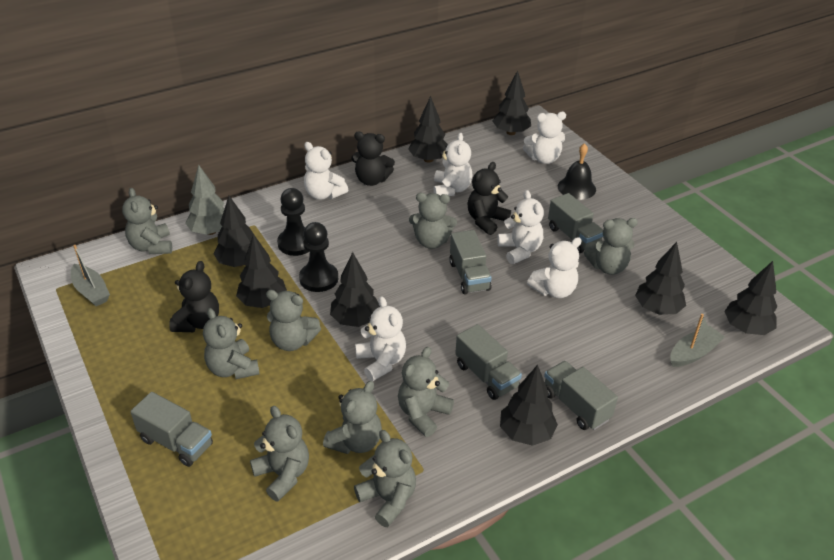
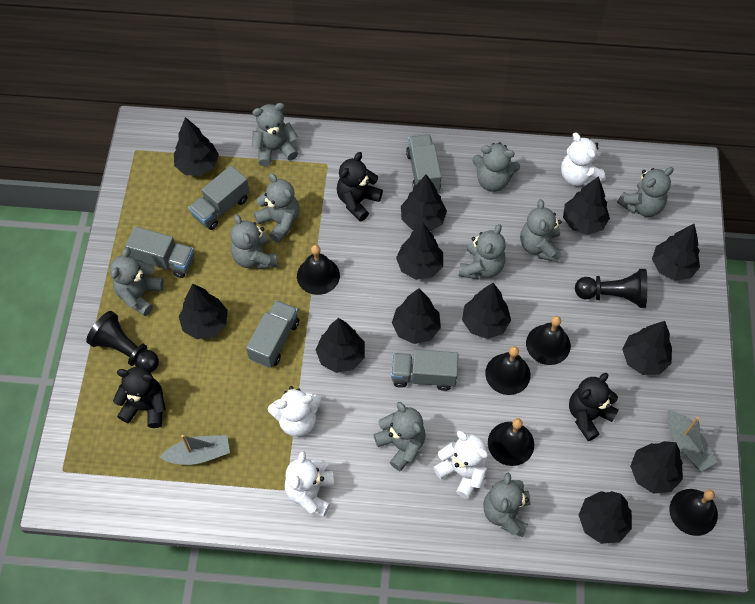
black bell: 1 -> 5
black tree: 8 -> 12
grey teddy bear: 9 -> 10
grey tree: 1 -> 0
white teddy bear: 6 -> 4

